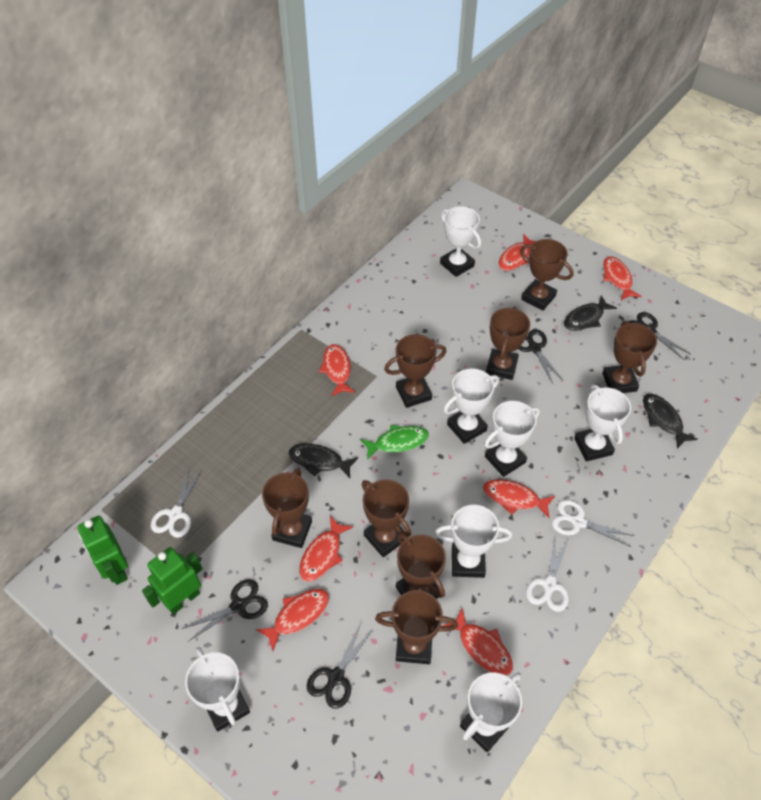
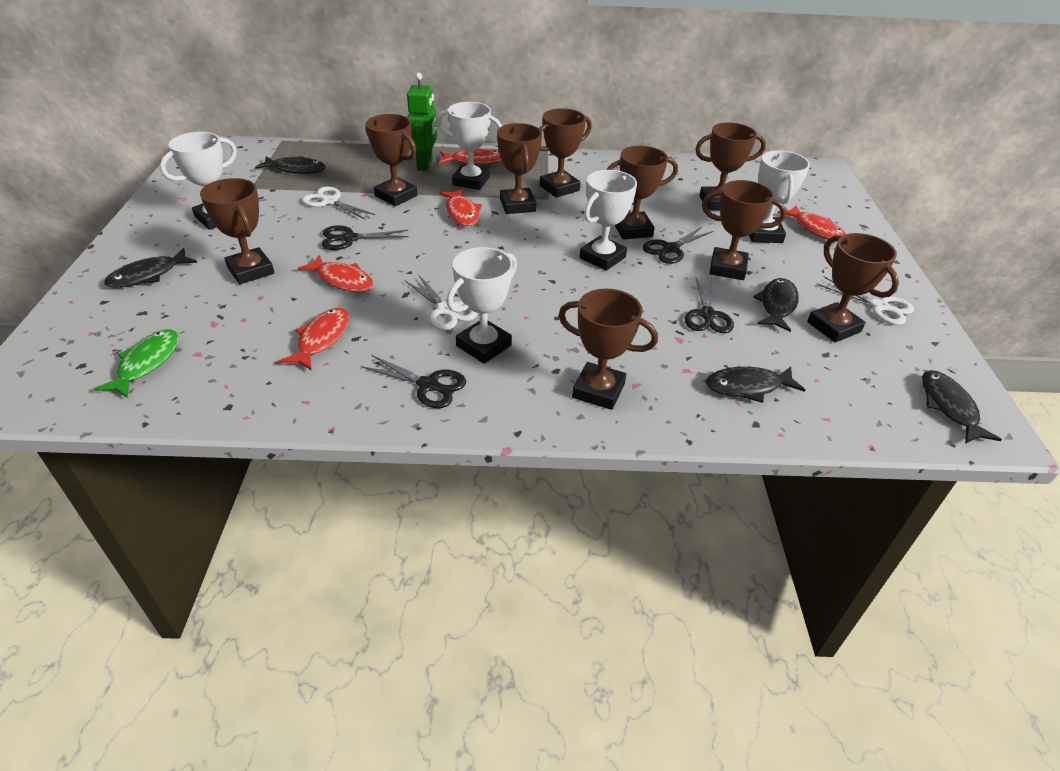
black fish: 3 -> 5
brown trophy: 8 -> 9
green robot: 2 -> 1
red fish: 7 -> 5
white trophy: 7 -> 5

